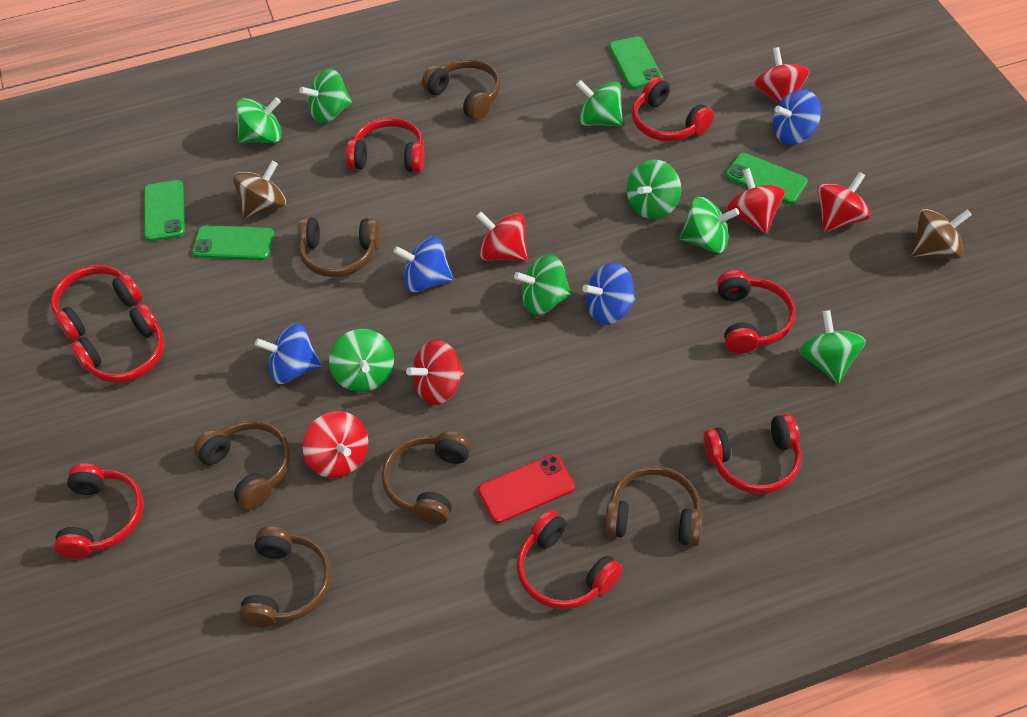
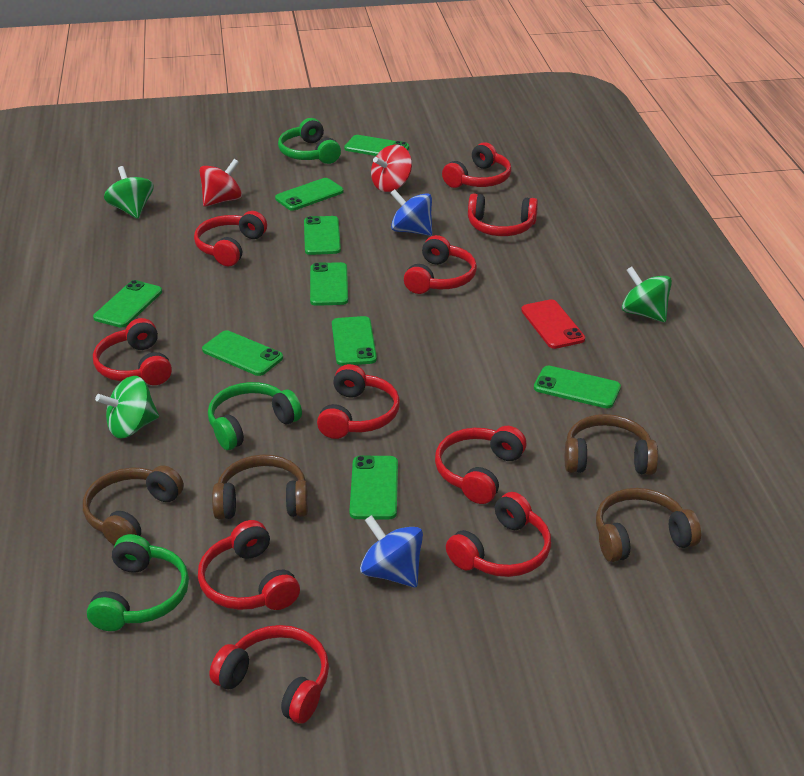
blue spinning top: 4 -> 2
brown headphones: 6 -> 4
brown spinning top: 2 -> 0
green headphones: 0 -> 3
green phone: 4 -> 9
green spinning top: 8 -> 3
red headphones: 8 -> 10
red spinning top: 6 -> 2

